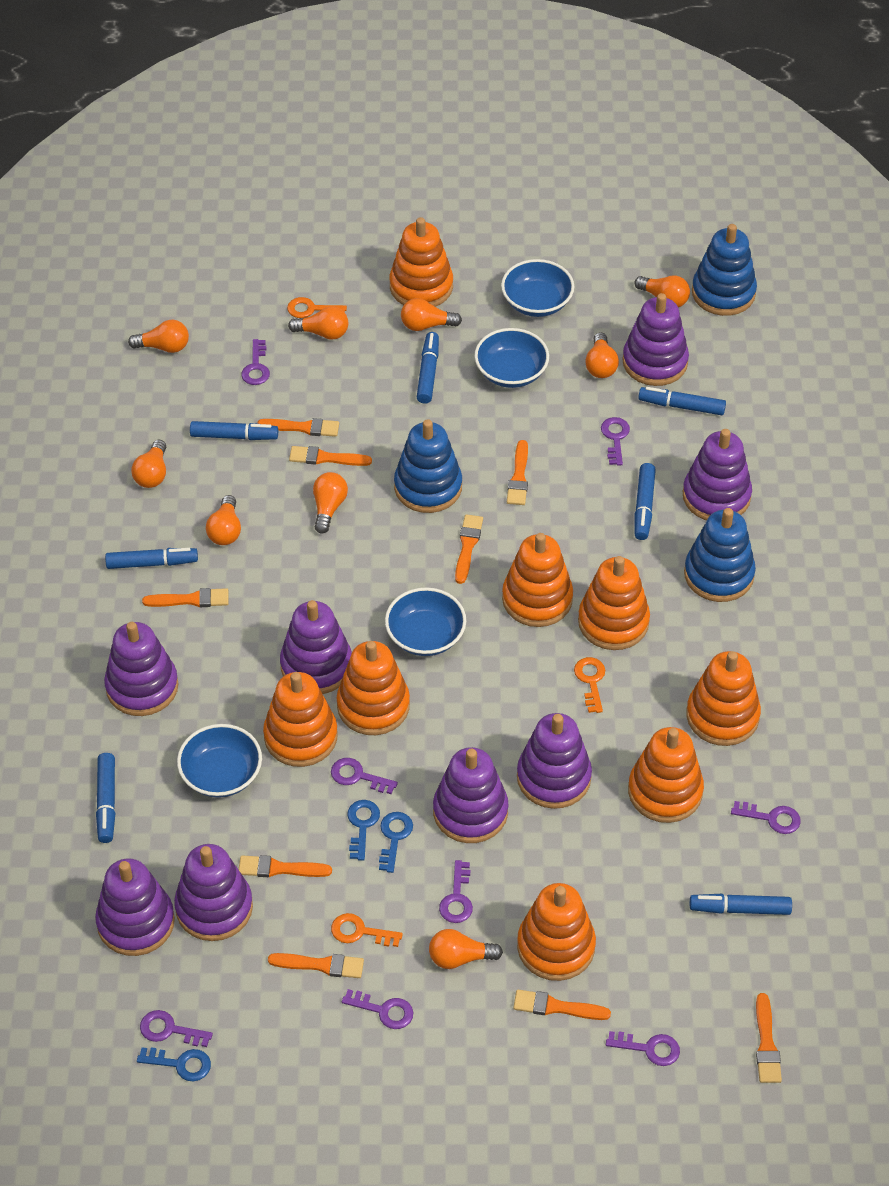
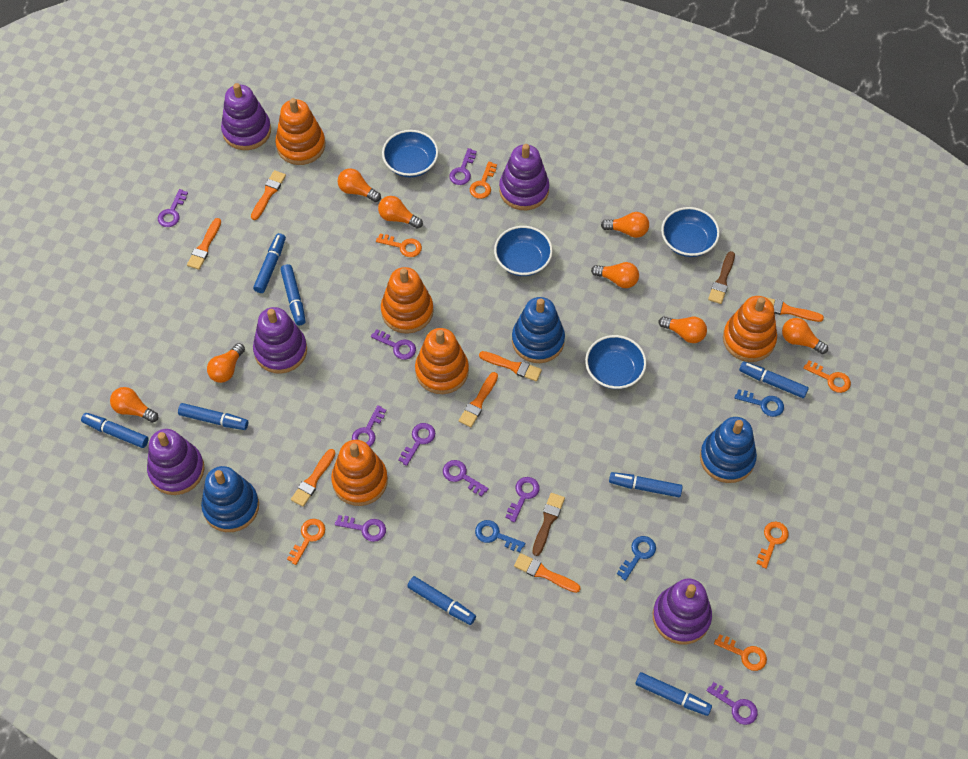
blue marker: 7 -> 8
brown brush: 0 -> 2
orange brush: 9 -> 7
orange key: 3 -> 6
orange light bulb: 9 -> 8
orange stacking toy: 8 -> 5
purple key: 8 -> 9
purple stacking toy: 8 -> 5

